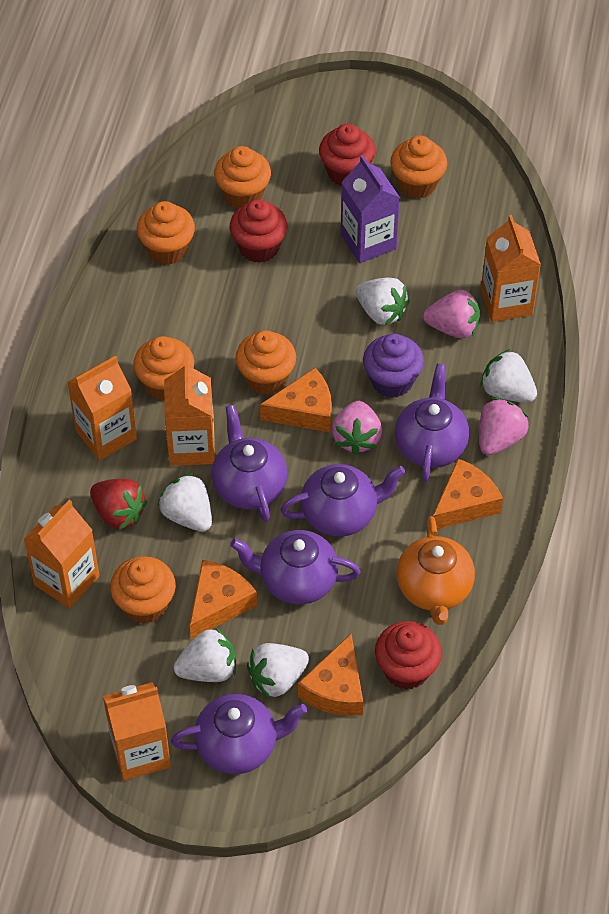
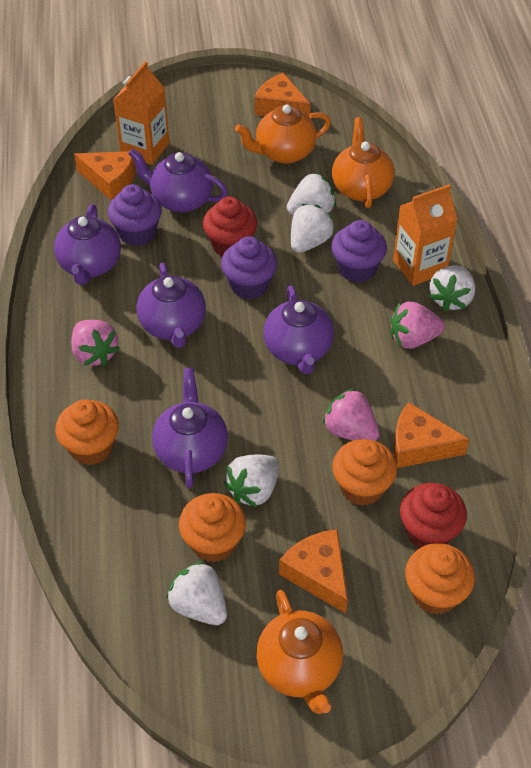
orange carton: 5 -> 2
orange cupcake: 6 -> 4
orange teapot: 1 -> 3
purple carton: 1 -> 0
purple cupcake: 1 -> 3
red cupcake: 3 -> 2
red strawberry: 1 -> 0

